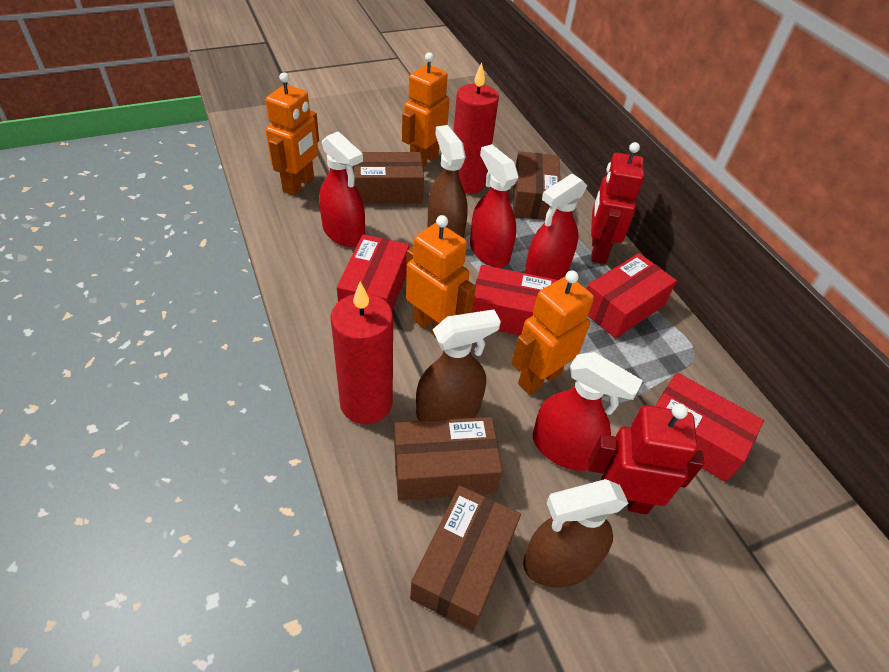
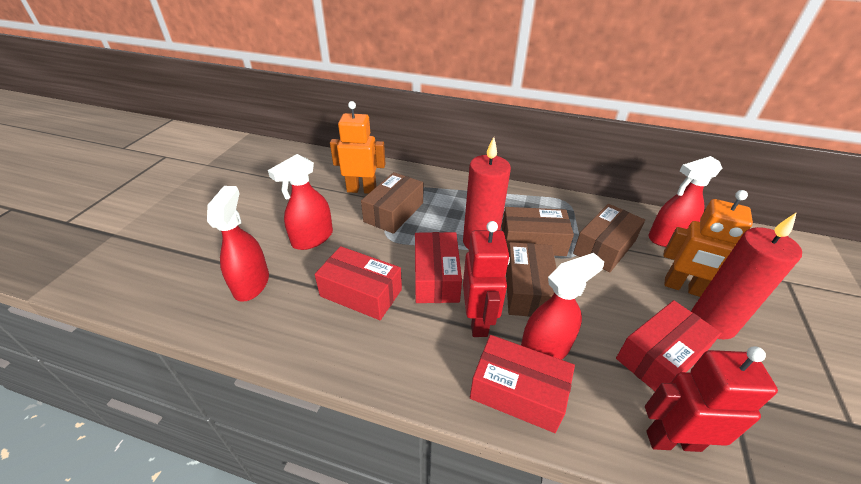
brown spray bottle: 3 -> 0
orange robot: 4 -> 2

